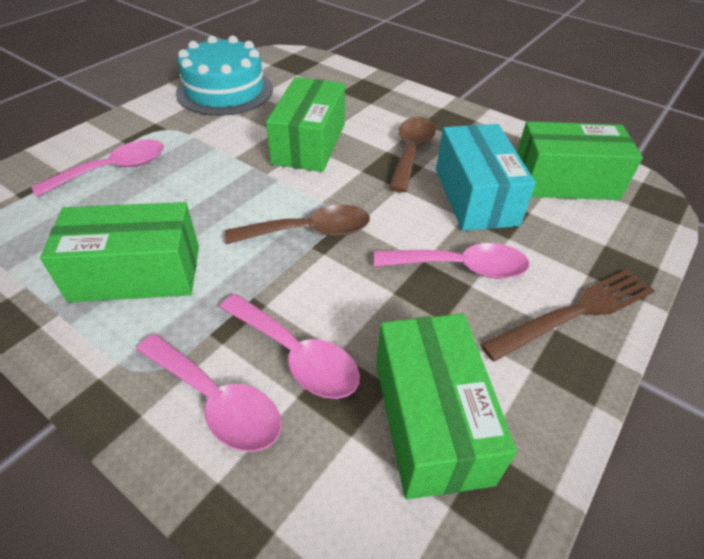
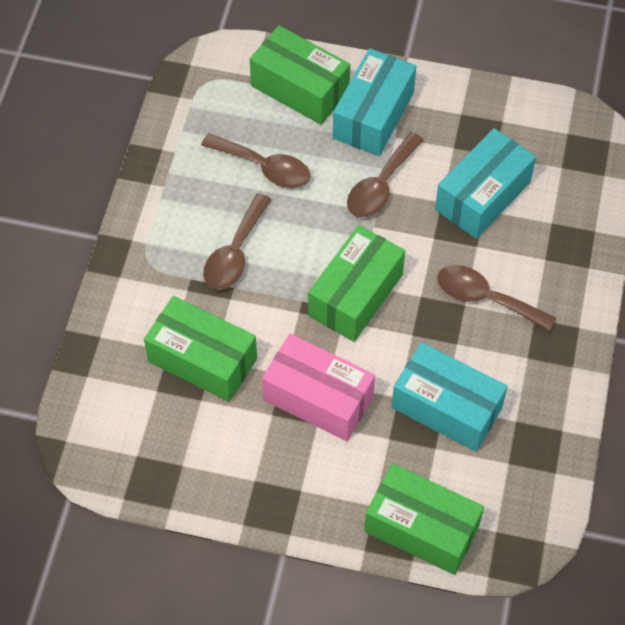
brown fork: 1 -> 0
brown spoon: 2 -> 4
pink box: 0 -> 1
pink spoon: 4 -> 0
turquoise box: 1 -> 3
turquoise cake: 1 -> 0

